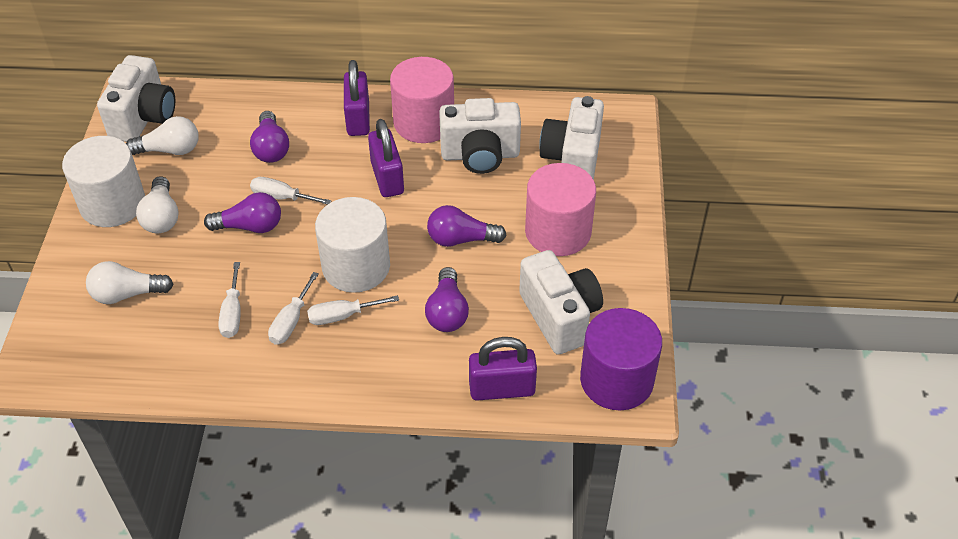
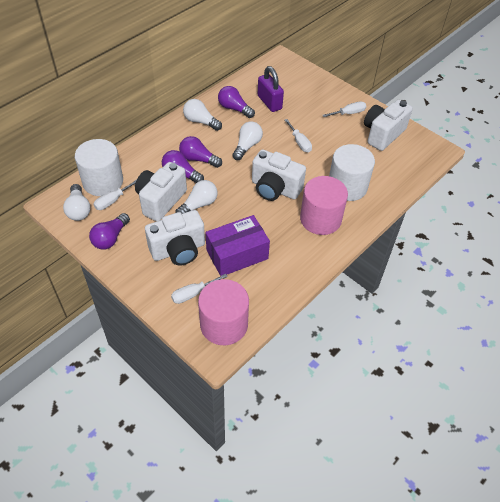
purple box: 0 -> 1
purple cylinder: 1 -> 0
purple padlock: 3 -> 1
white light bulb: 3 -> 4

